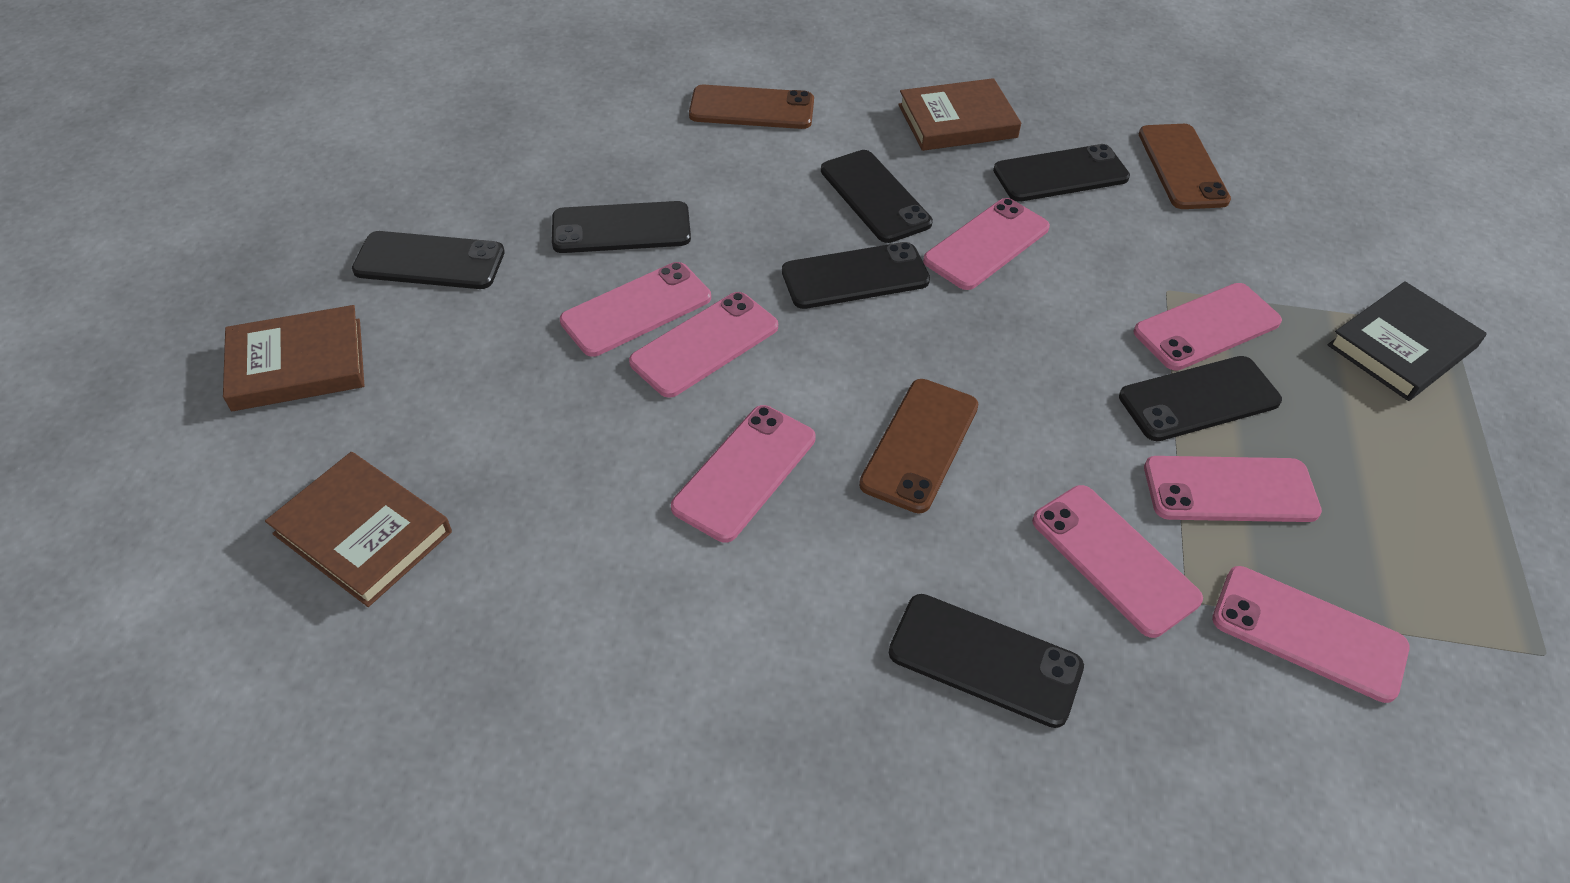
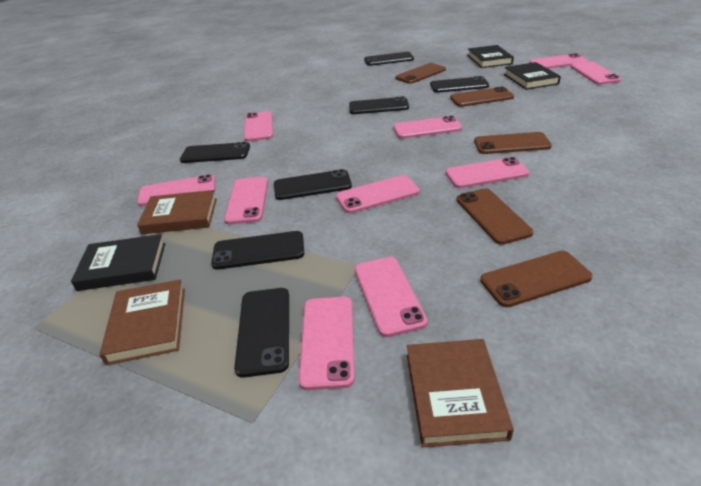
black book: 1 -> 3
brown phone: 3 -> 5
pink phone: 8 -> 10

